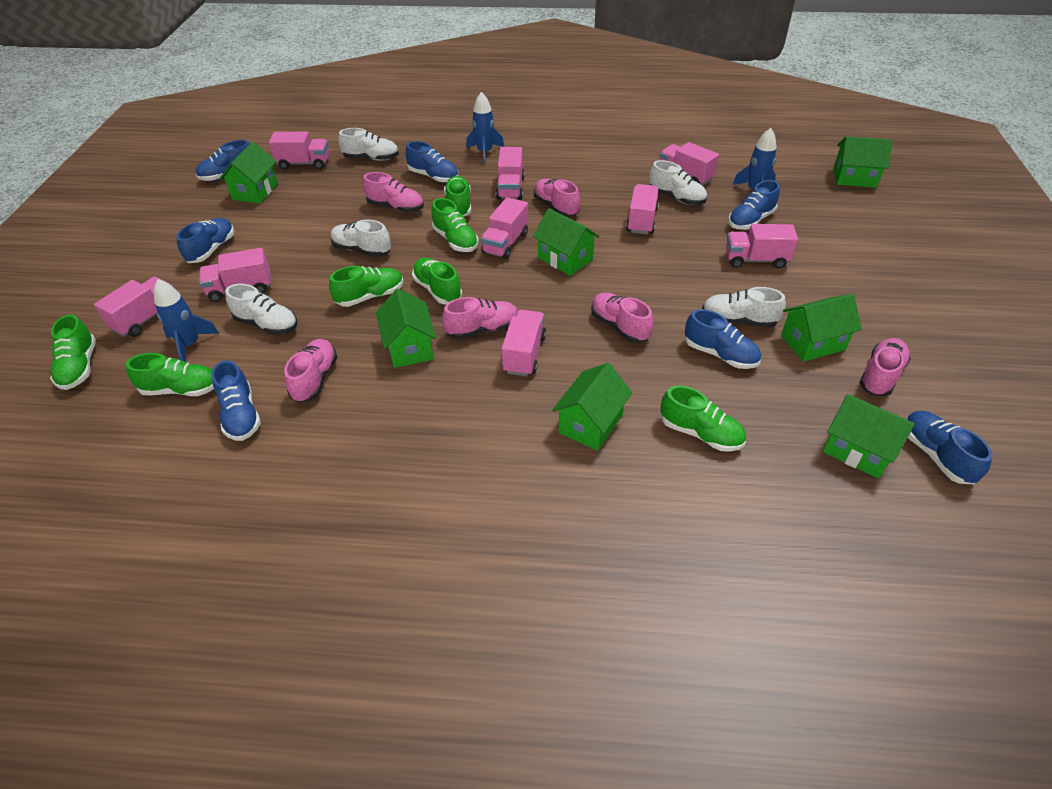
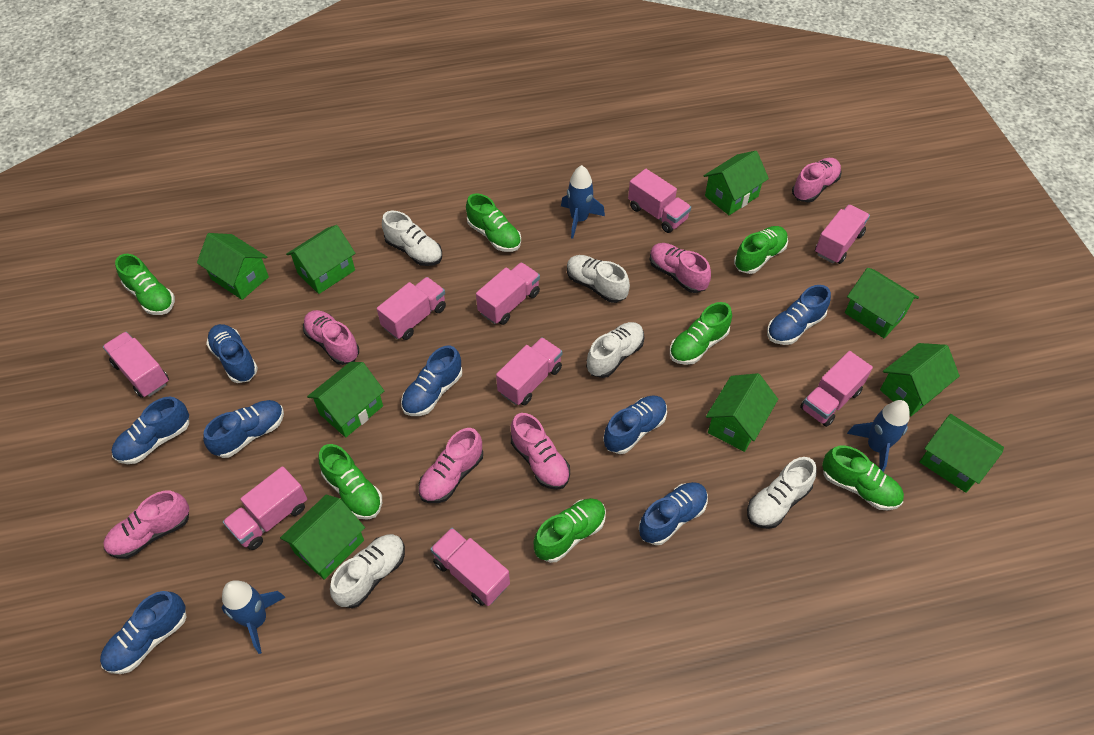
blue shoe: 7 -> 8
green house: 7 -> 9

